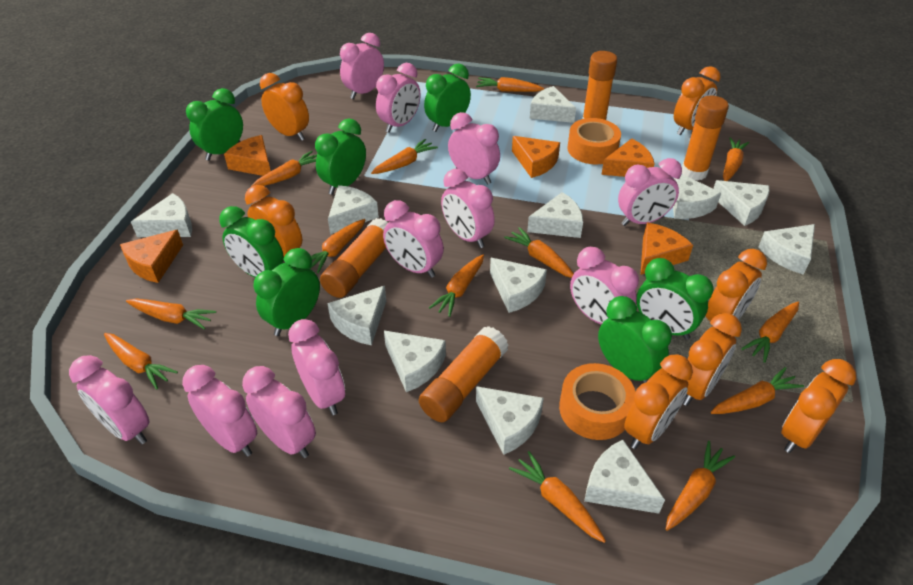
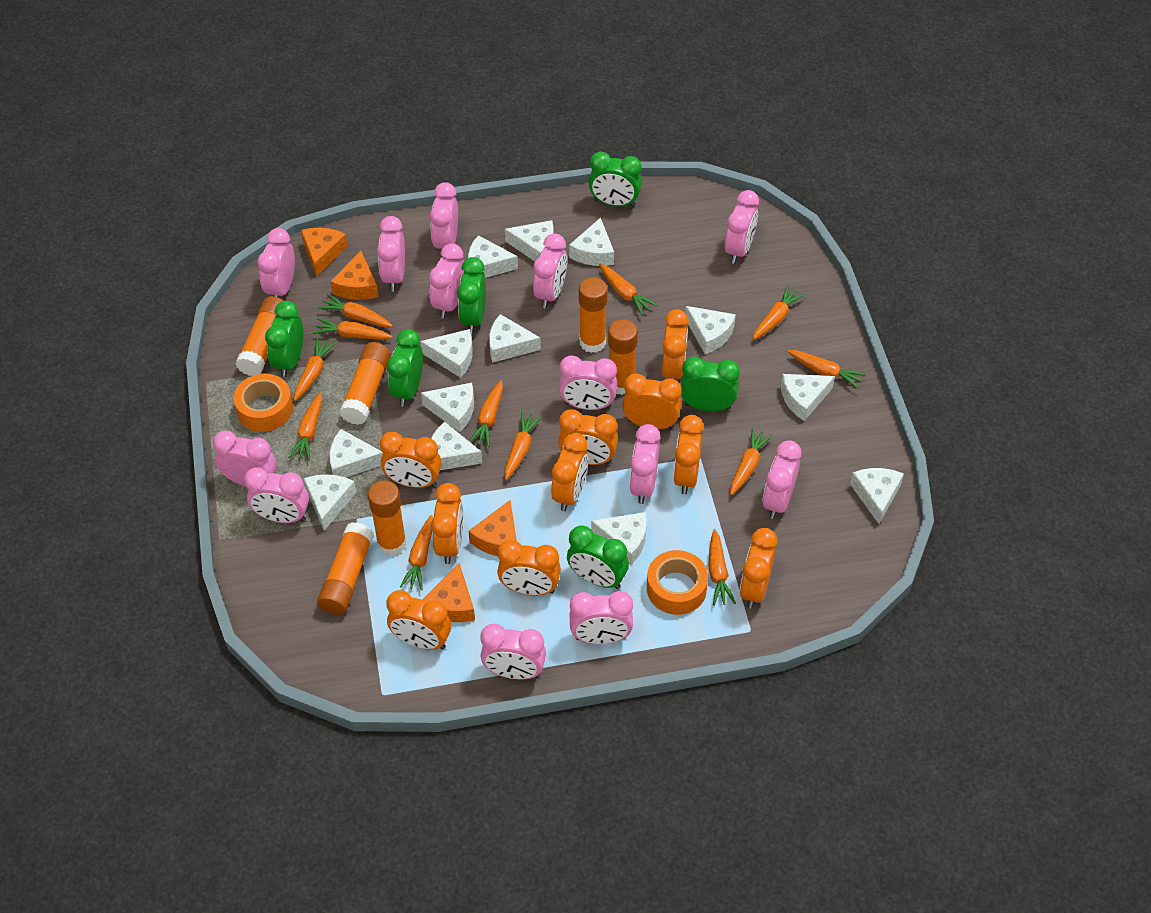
green clock: 7 -> 6
orange carrot: 13 -> 12
orange cheese: 5 -> 4
orange clock: 7 -> 10
orange glue stick: 4 -> 6
pink clock: 11 -> 13
white cheese: 12 -> 13

